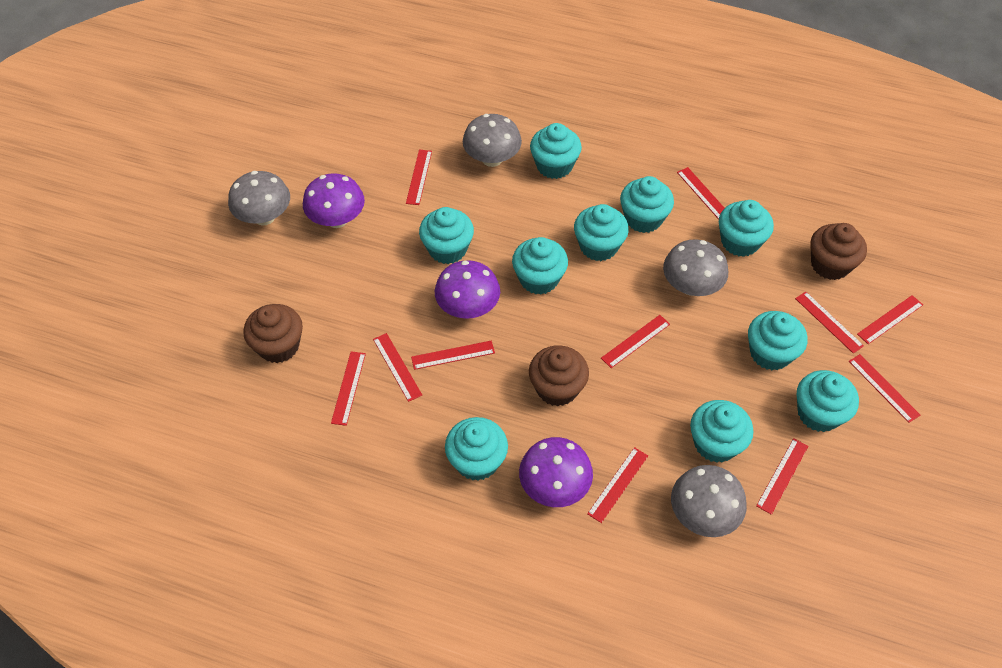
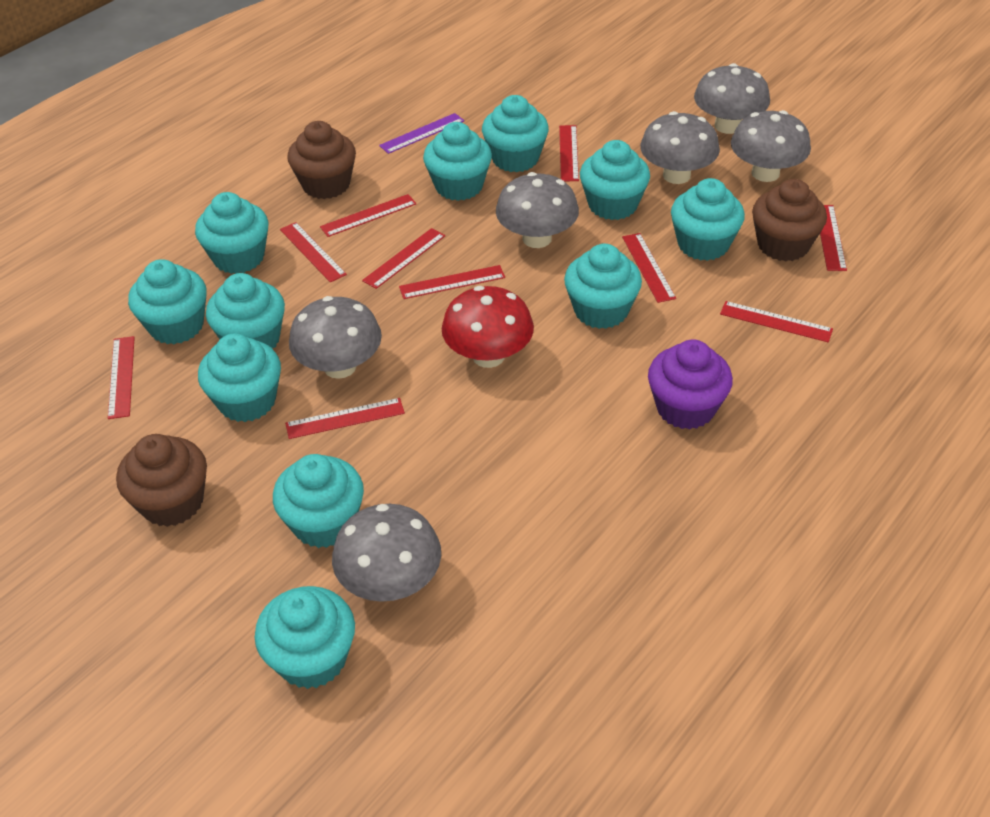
grey mushroom: 4 -> 6
purple cupcake: 0 -> 1
purple mushroom: 3 -> 0
purple ruler: 0 -> 1
red mushroom: 0 -> 1
red ruler: 11 -> 10
turquoise cupcake: 10 -> 11

